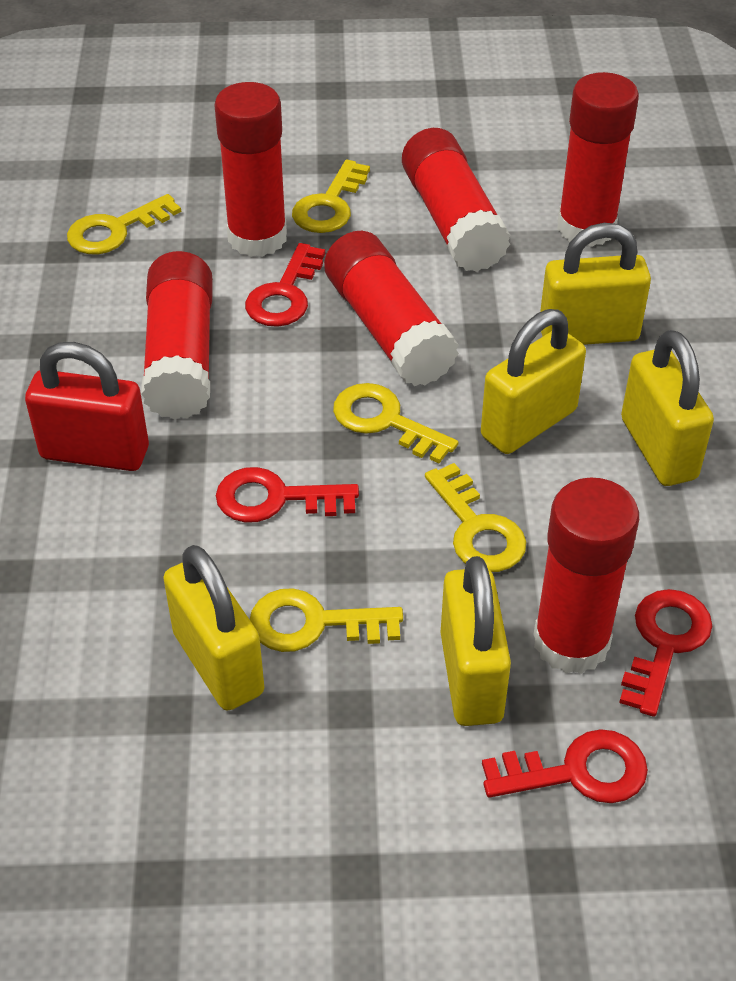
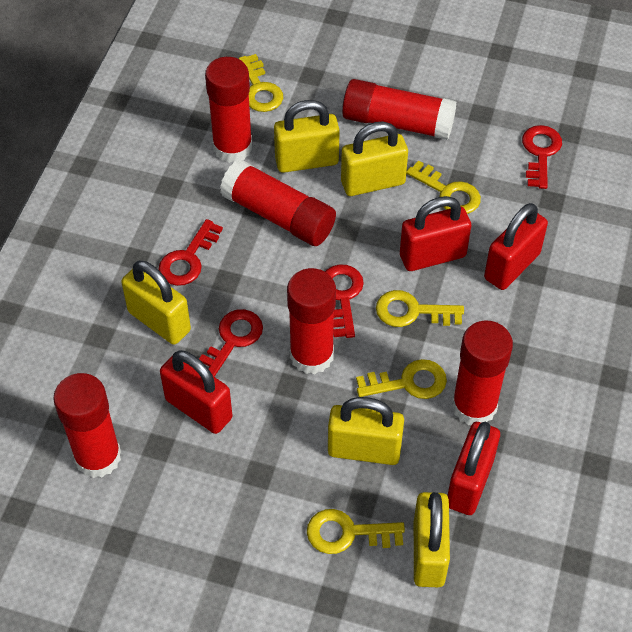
red padlock: 1 -> 4

